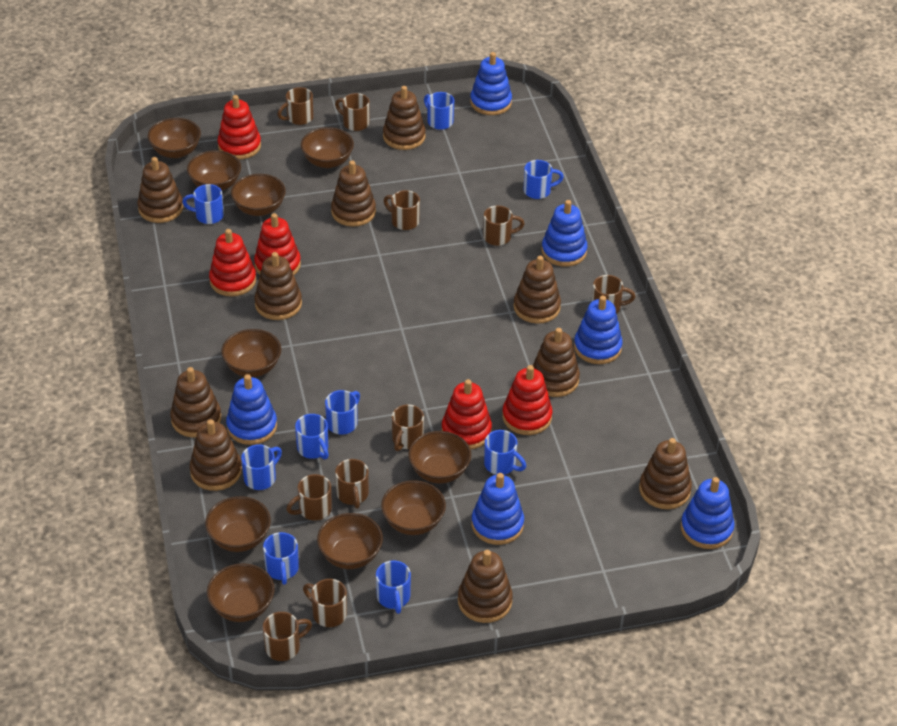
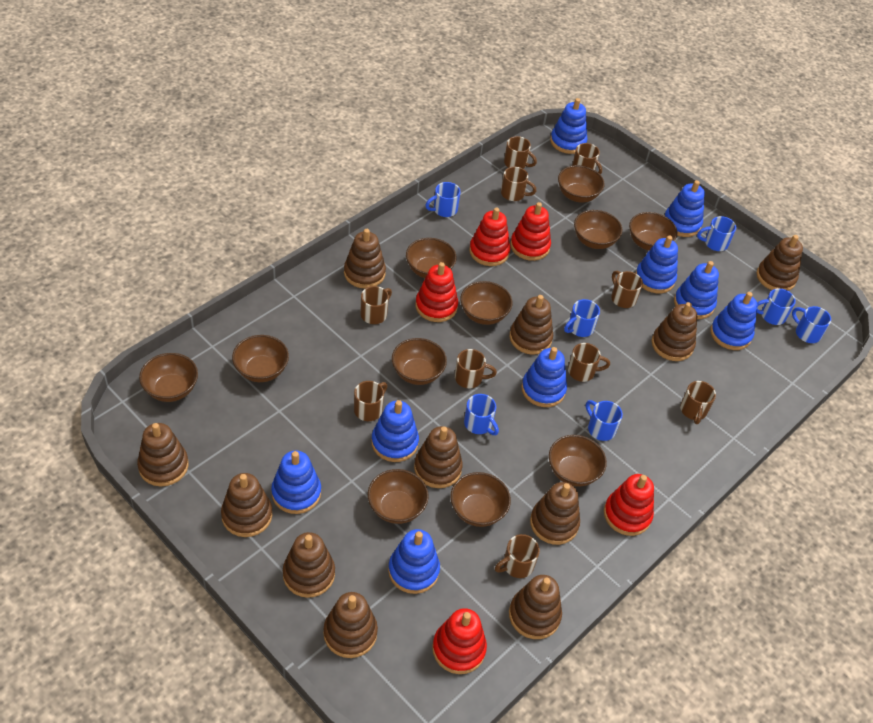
blue mug: 9 -> 7
blue stacking toy: 6 -> 9
brown bowl: 10 -> 11
brown stacking toy: 10 -> 11

